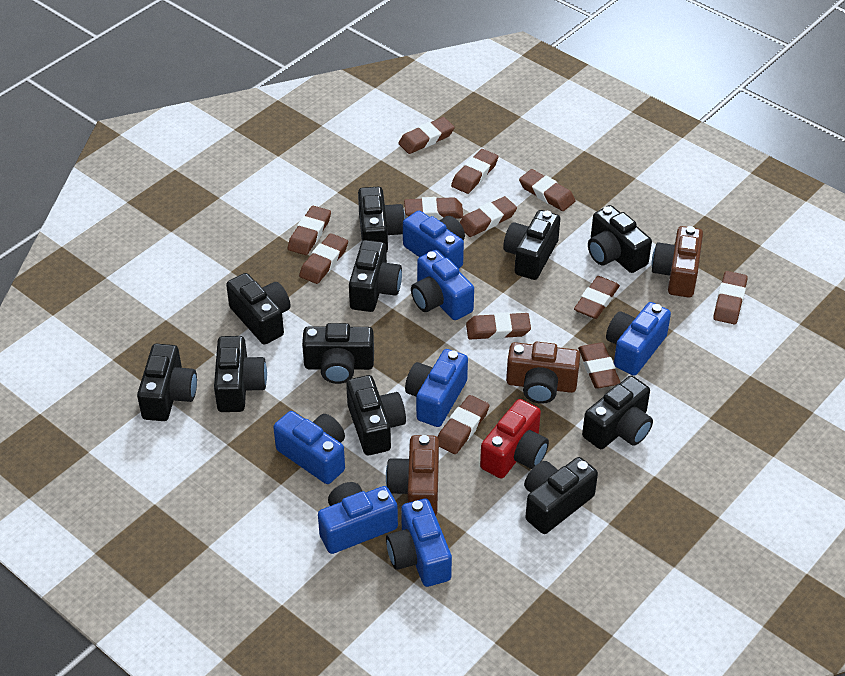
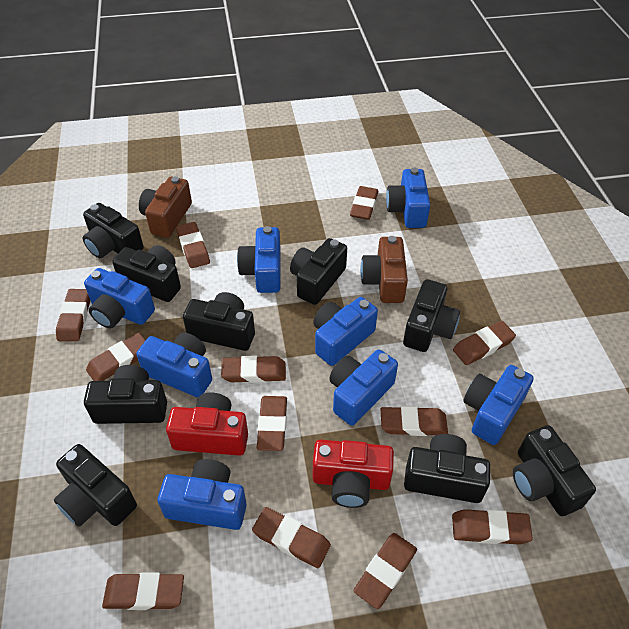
black camera: 11 -> 9
blue camera: 7 -> 8
brown camera: 3 -> 2
red camera: 1 -> 2

